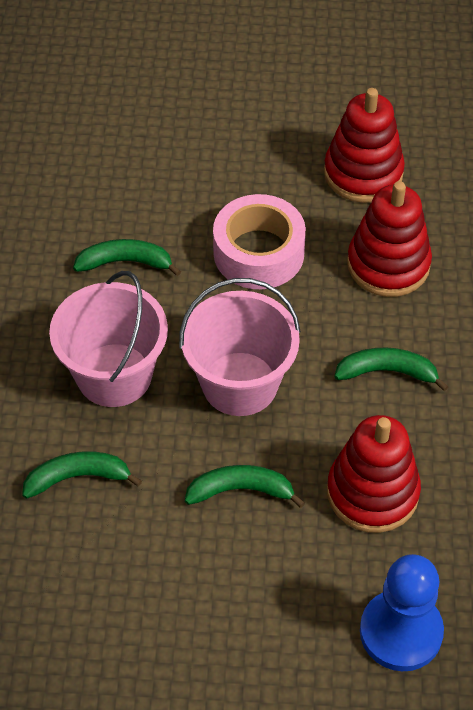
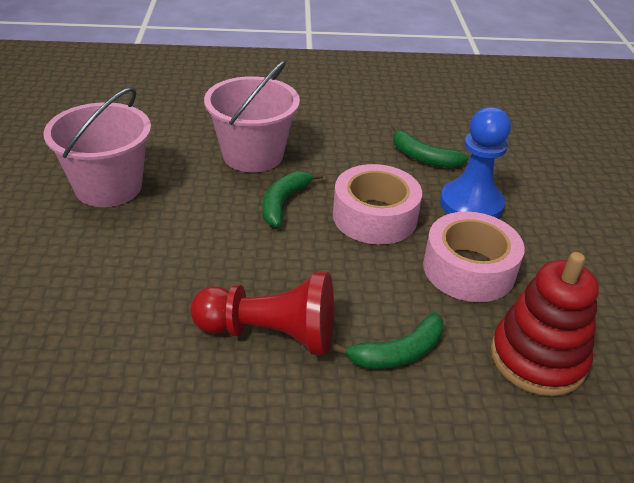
green banana: 4 -> 3
pink tape: 1 -> 2
red pawn: 0 -> 1
red stacking toy: 3 -> 1

